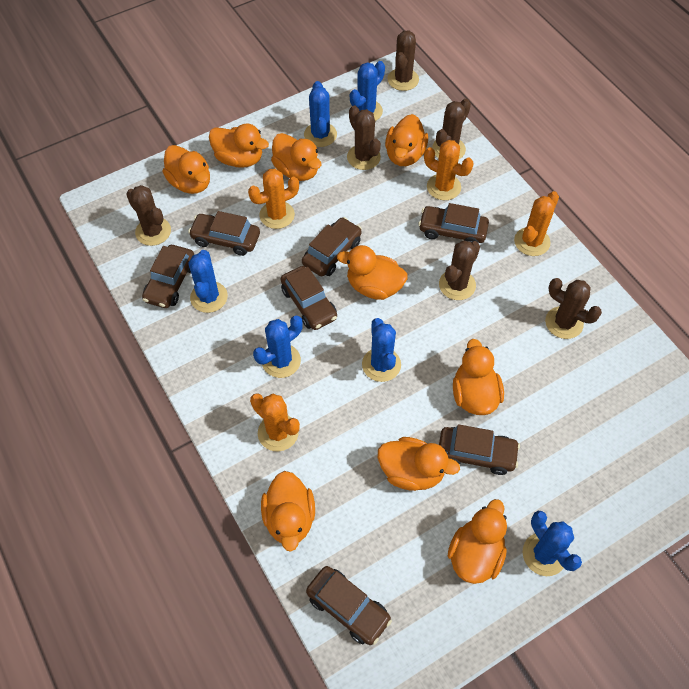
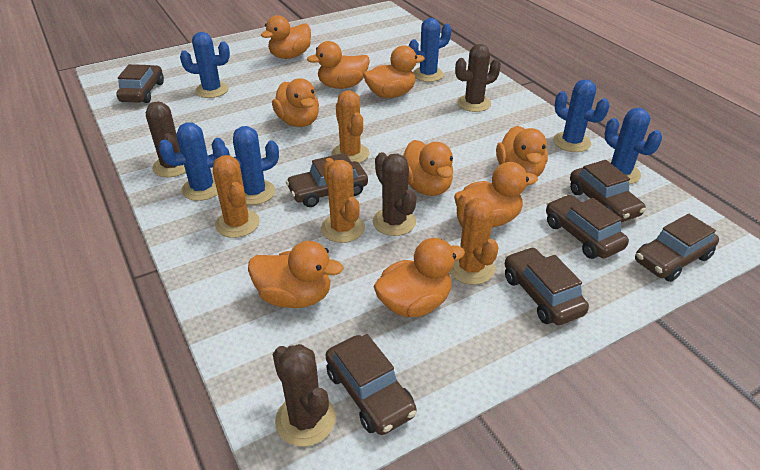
brown cactus: 6 -> 4

